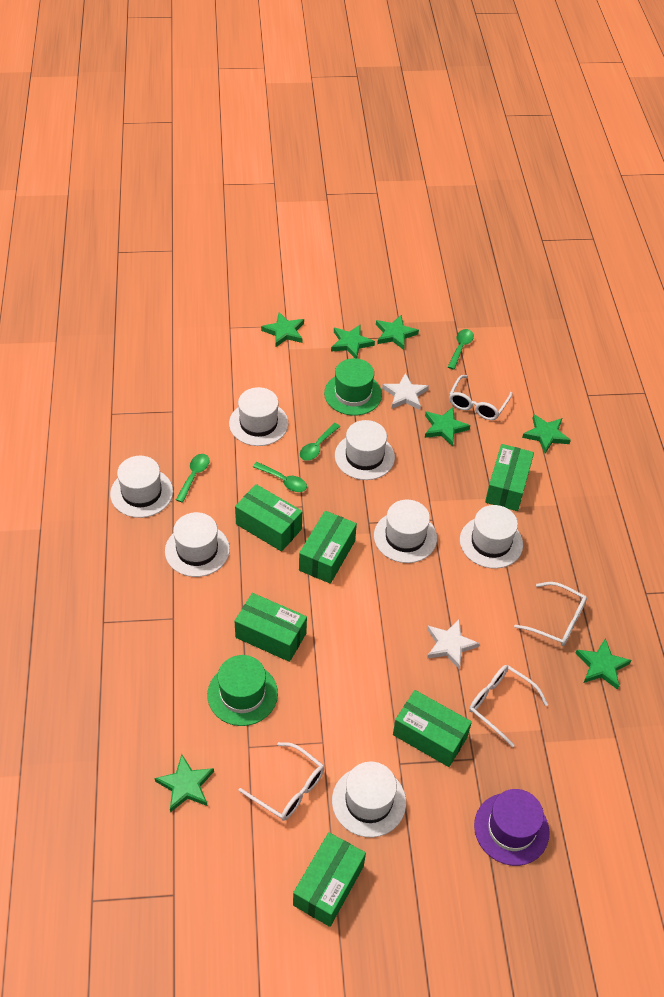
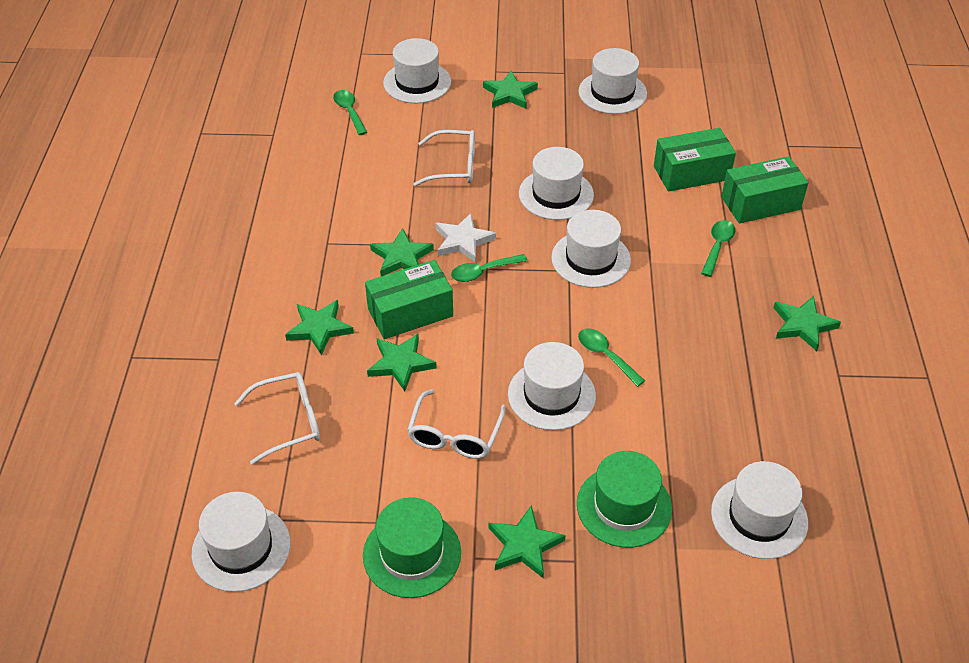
green box: 6 -> 3
green star: 7 -> 6
purple hat: 1 -> 0
white glasses: 4 -> 3
white star: 2 -> 1

